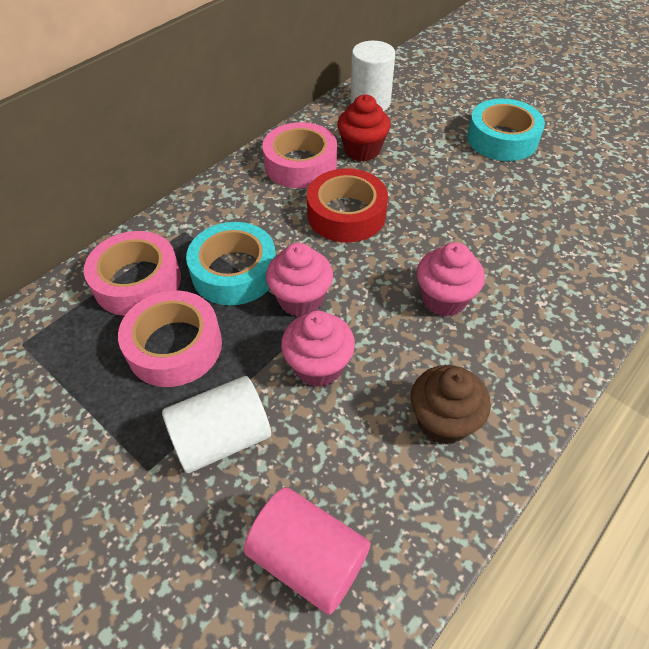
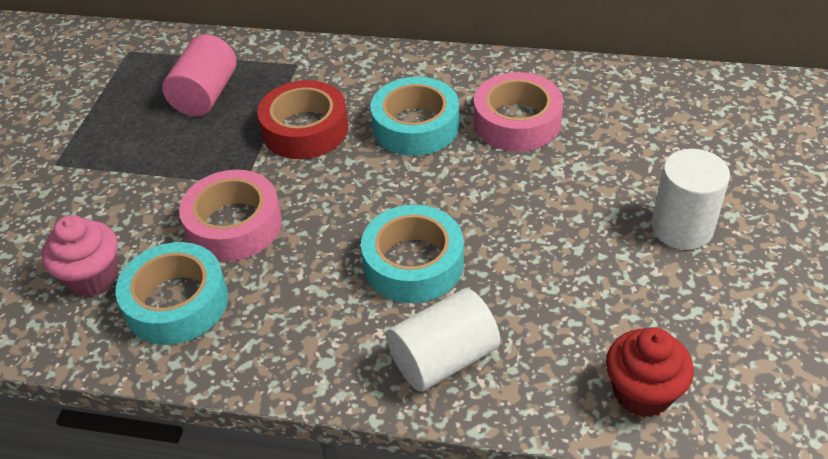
brown cupcake: 1 -> 0
pink cupcake: 3 -> 1
pink tape: 3 -> 2
turquoise tape: 2 -> 3

